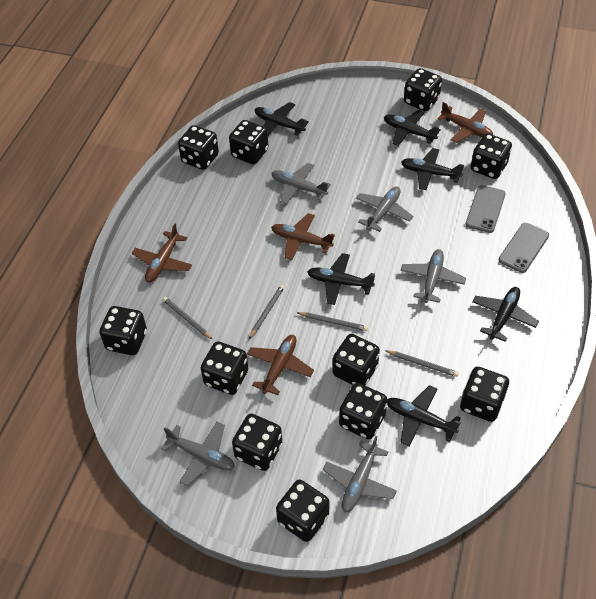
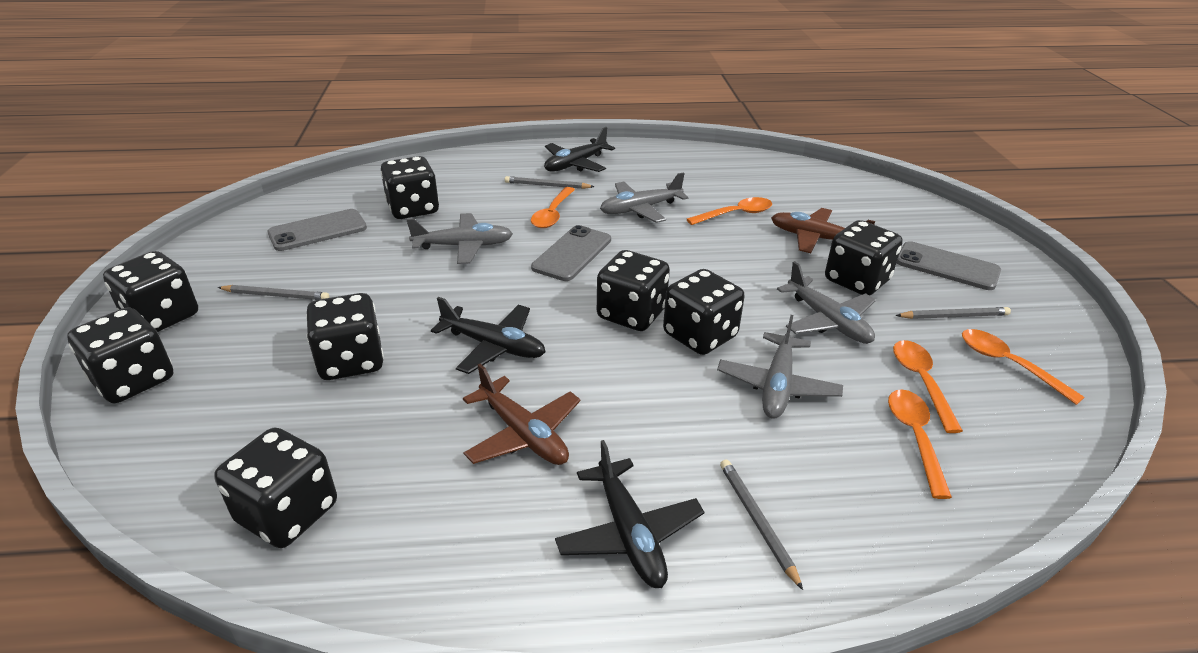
black dice: 11 -> 8
black plane: 6 -> 3
brown plane: 4 -> 2
grey phone: 2 -> 3
grey plane: 5 -> 4
orange spoon: 0 -> 5

